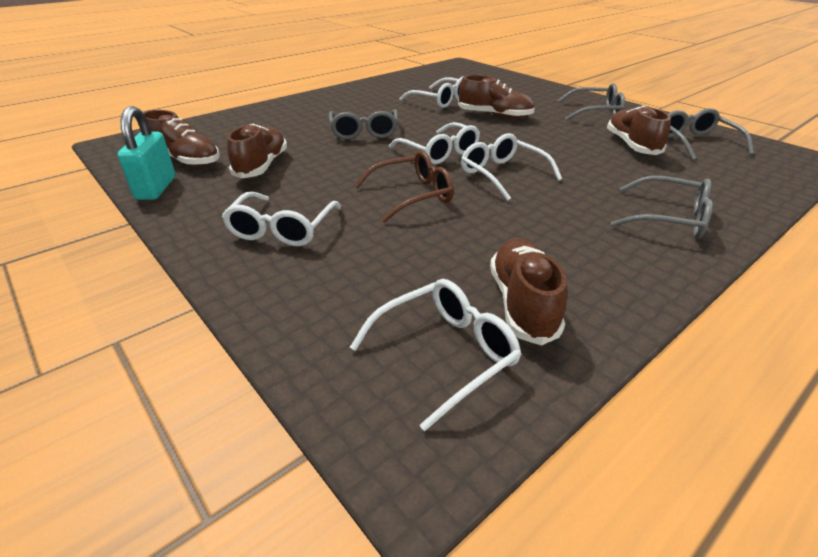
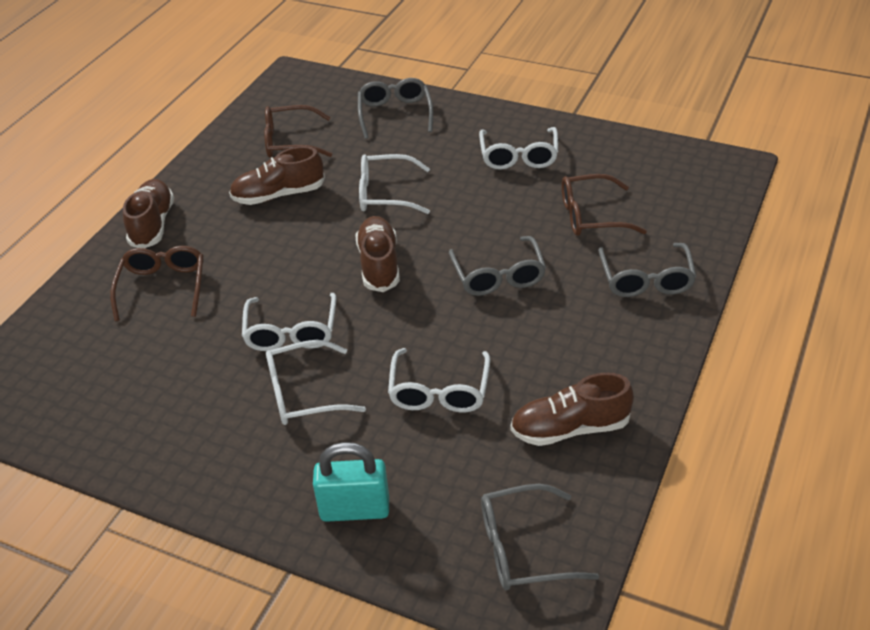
brown glasses: 1 -> 3
brown shoe: 5 -> 4

